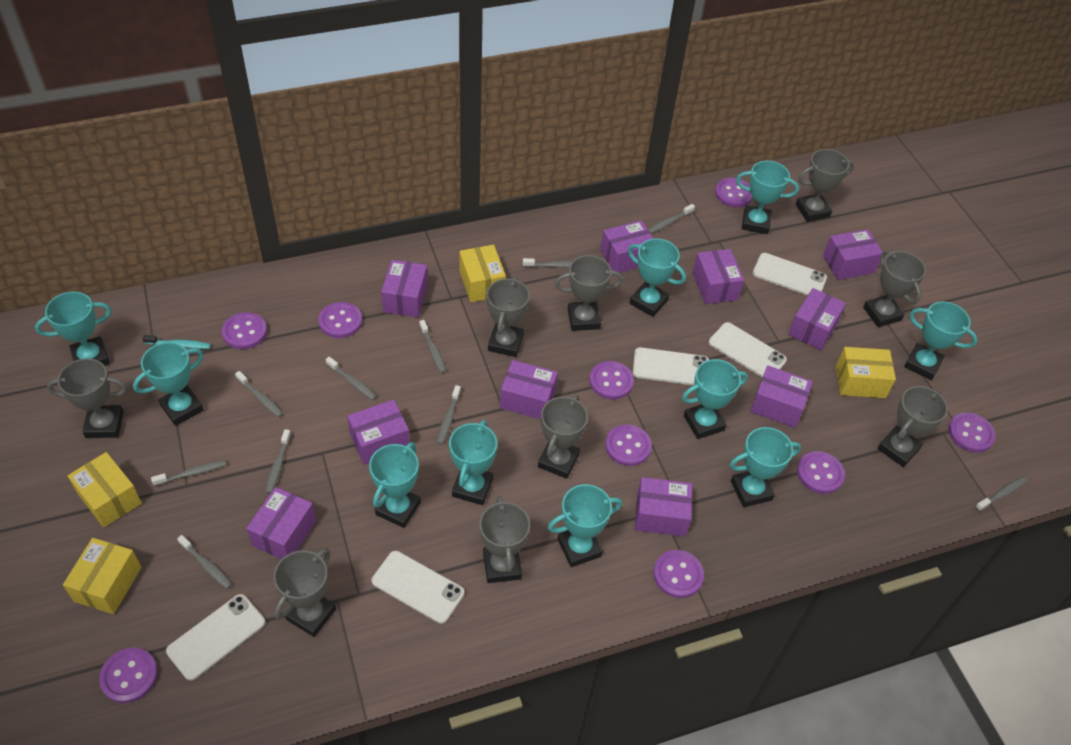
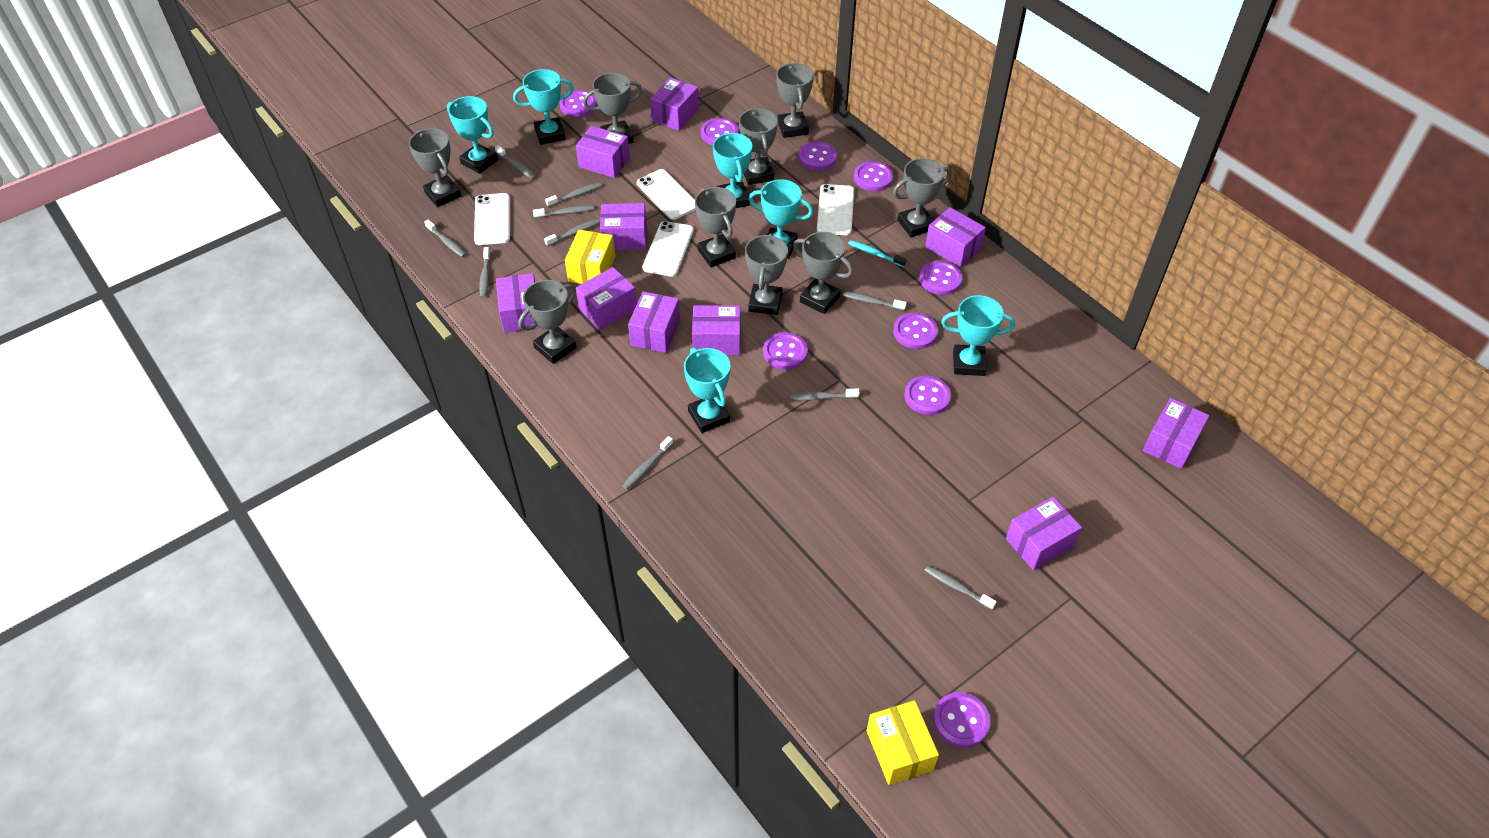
turquoise trophy: 10 -> 6
white phone: 5 -> 4
yellow box: 4 -> 2

